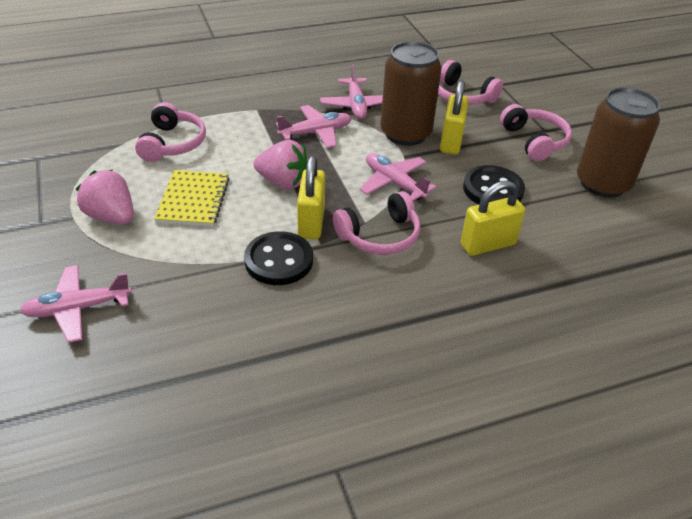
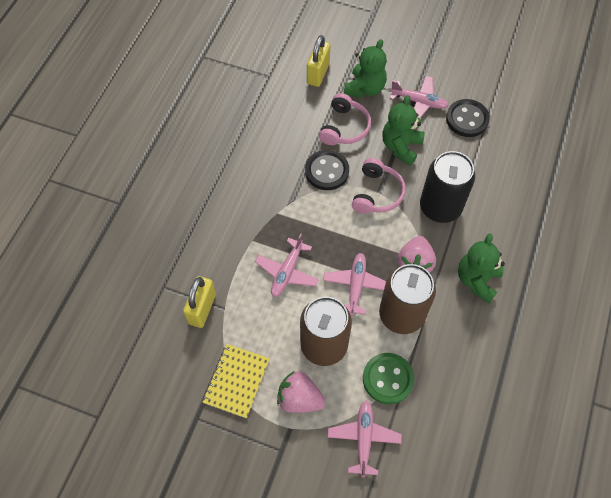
black can: 0 -> 1
green button: 0 -> 1
green teddy bear: 0 -> 3
pink headphones: 4 -> 2
yellow padlock: 3 -> 2

